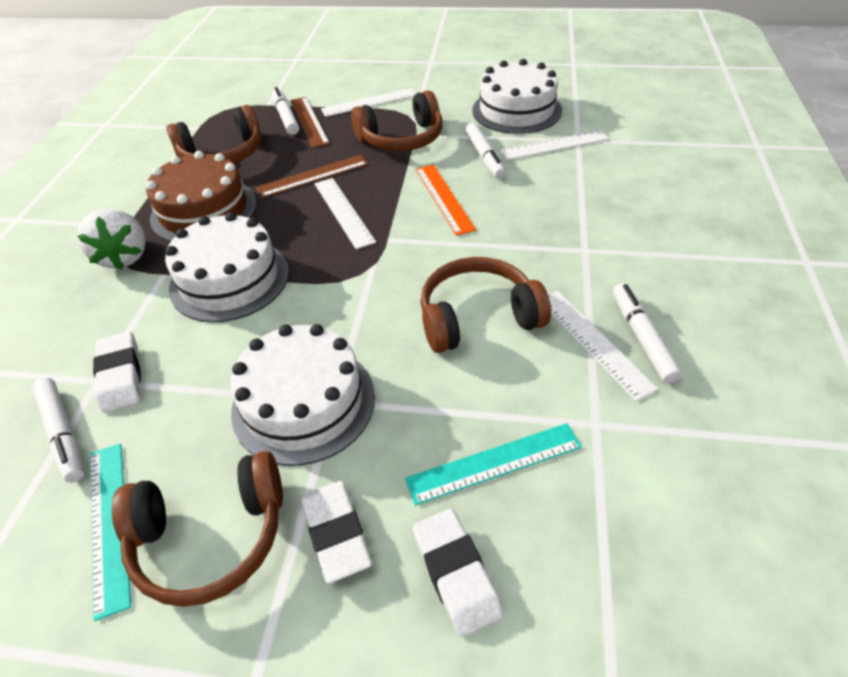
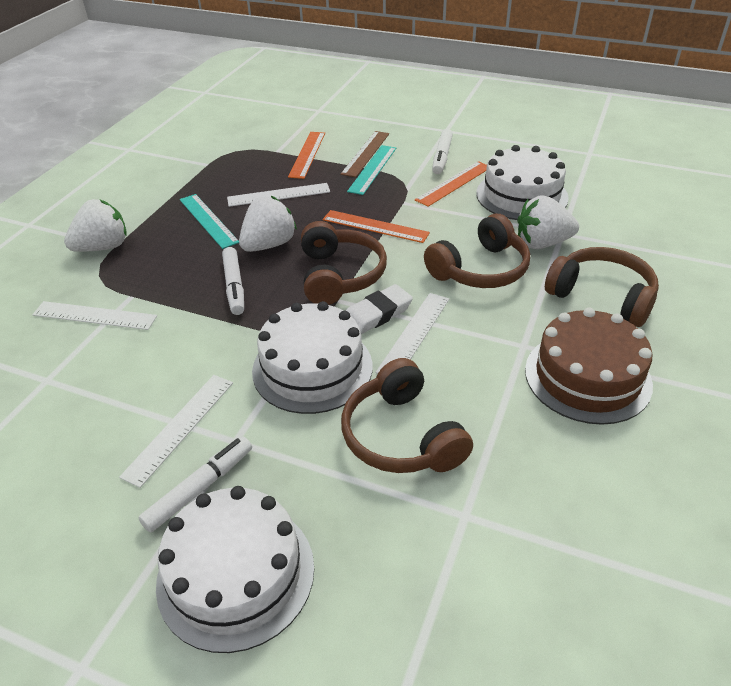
brown ruler: 2 -> 1
orange ruler: 1 -> 3
white eraser: 3 -> 1
white marker: 4 -> 3
white strawberry: 1 -> 3

